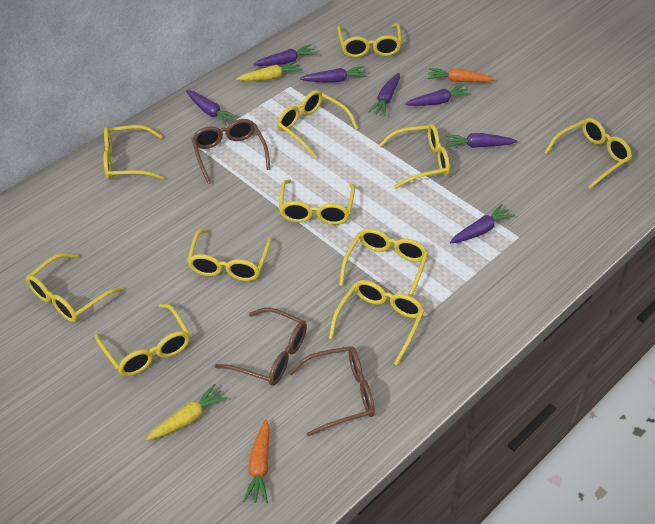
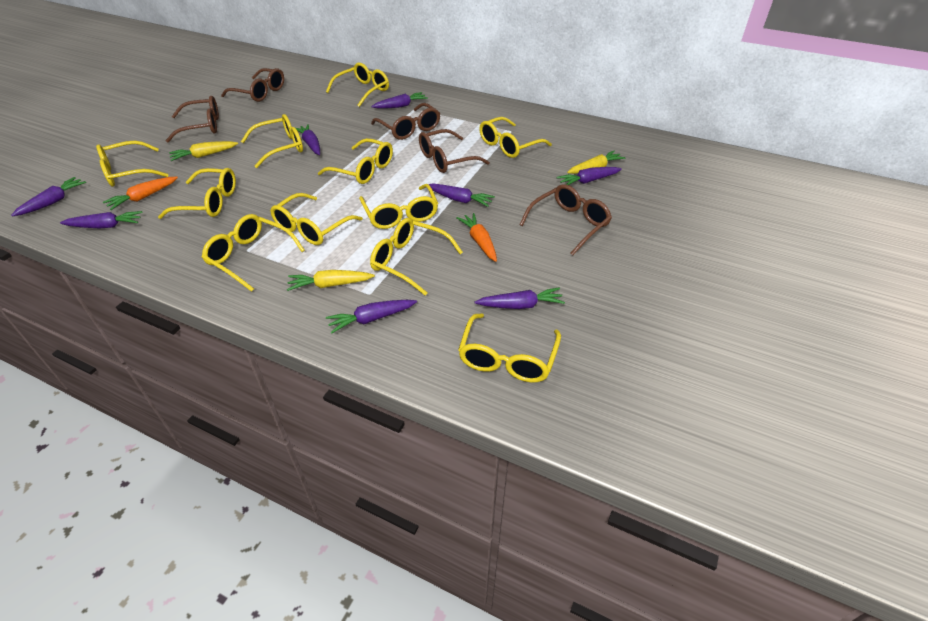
brown glasses: 3 -> 5
purple carrot: 7 -> 8
yellow carrot: 2 -> 3

